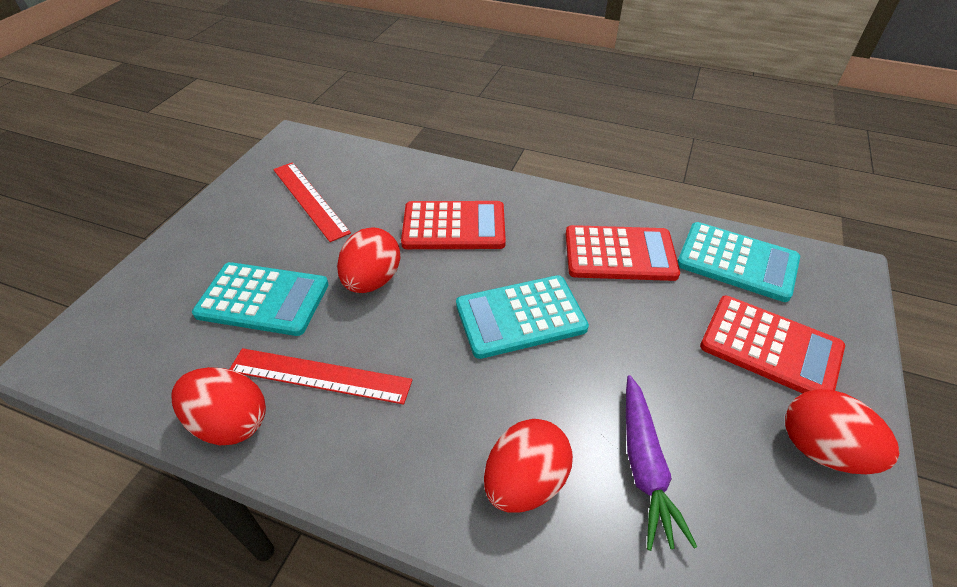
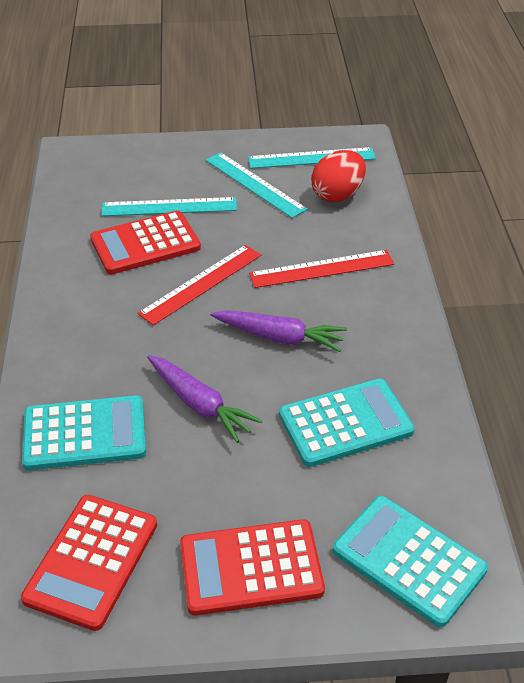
purple carrot: 1 -> 2
red egg: 4 -> 1
turquoise ruler: 0 -> 3

